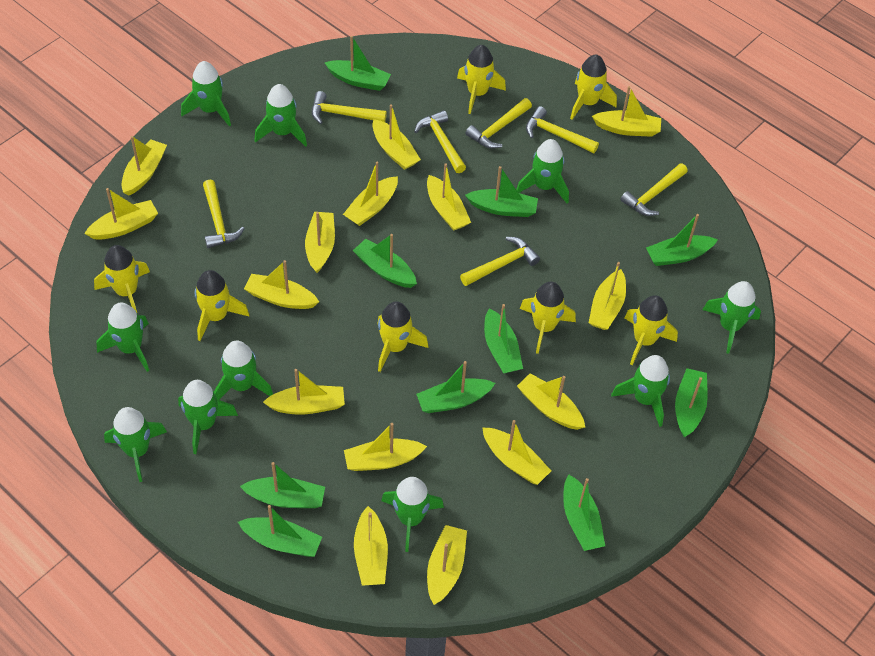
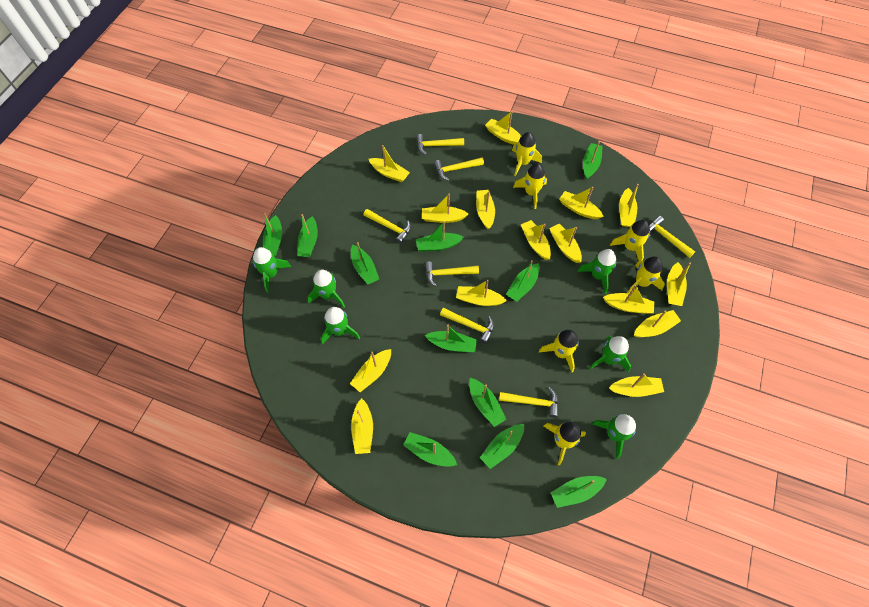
green boat: 10 -> 11
green rocket: 10 -> 6
yellow rocket: 7 -> 6

